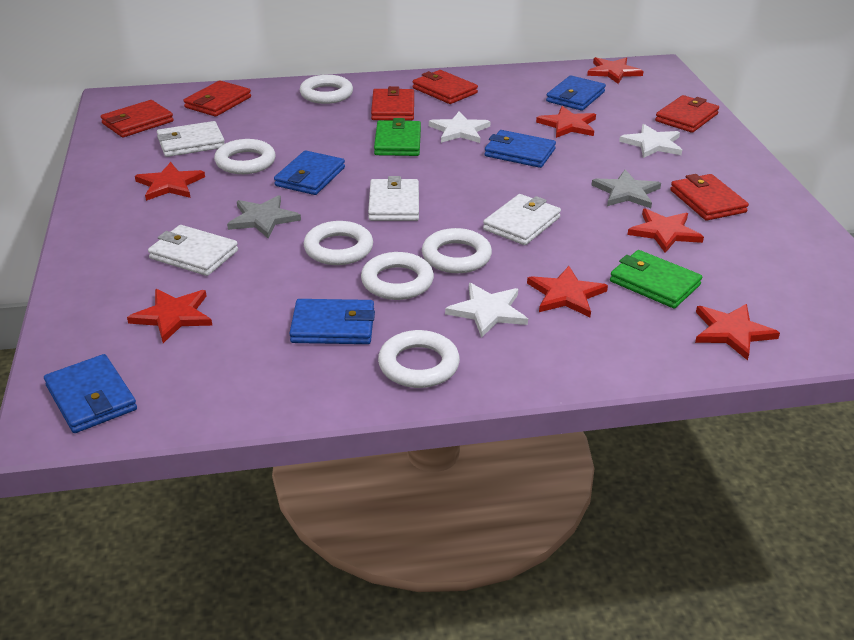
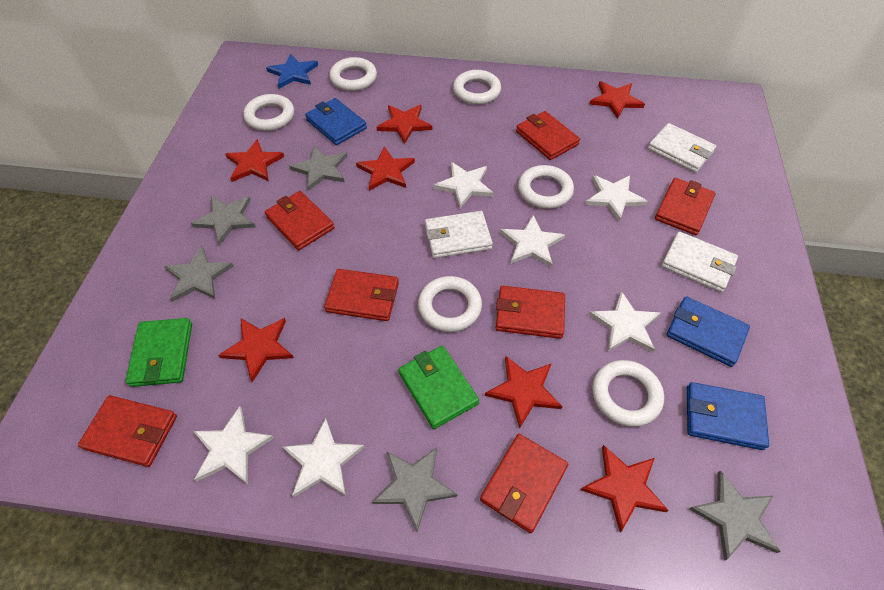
blue star: 0 -> 1
blue wallet: 5 -> 3
grey star: 2 -> 5
red wallet: 6 -> 7
white star: 3 -> 6
white wallet: 4 -> 3

